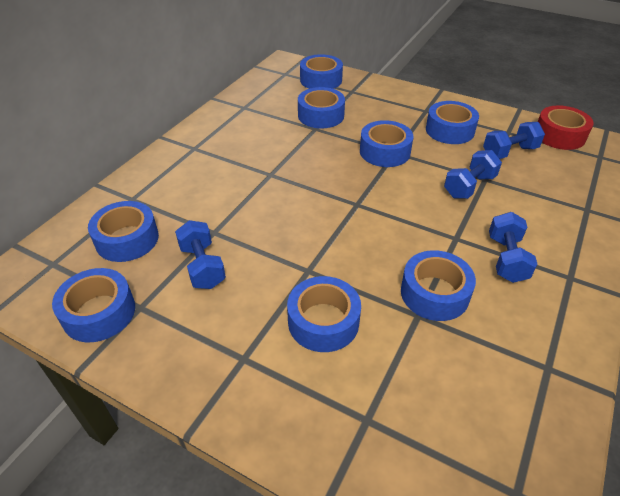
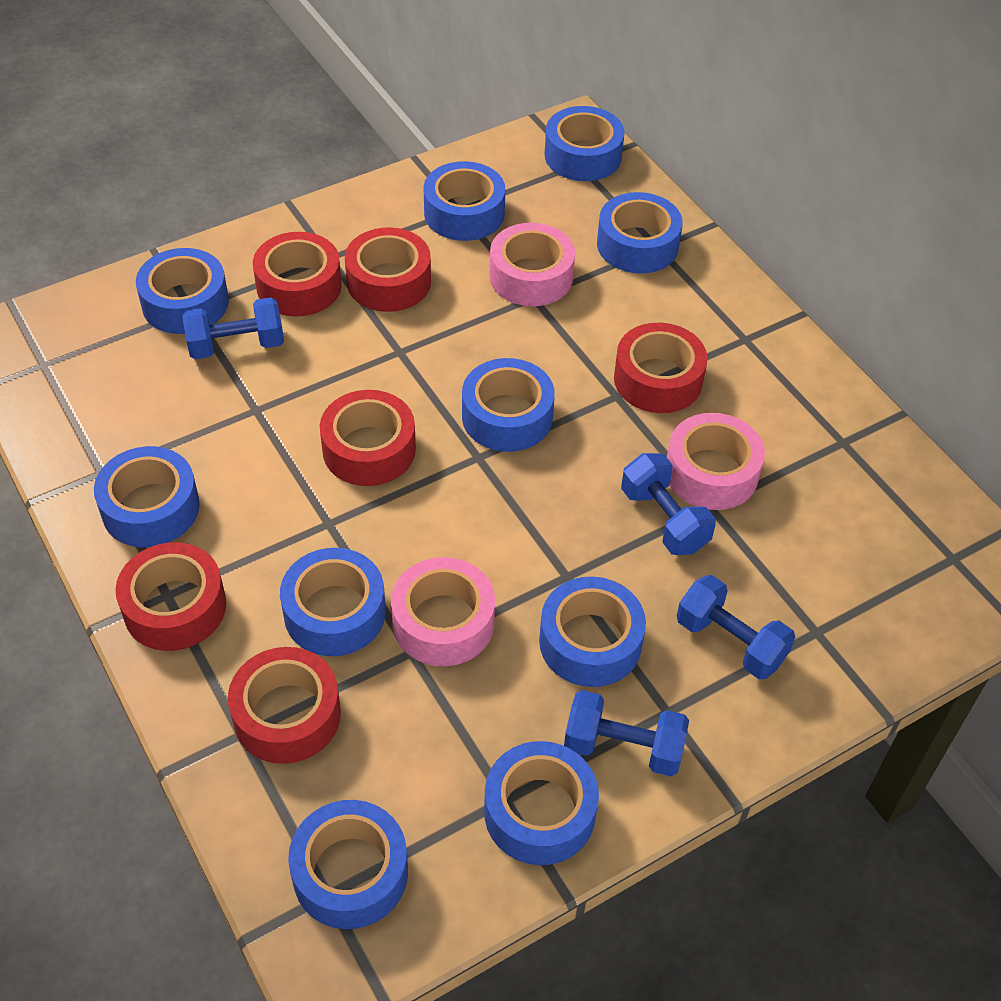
blue tape: 8 -> 10
pink tape: 0 -> 3
red tape: 1 -> 6

